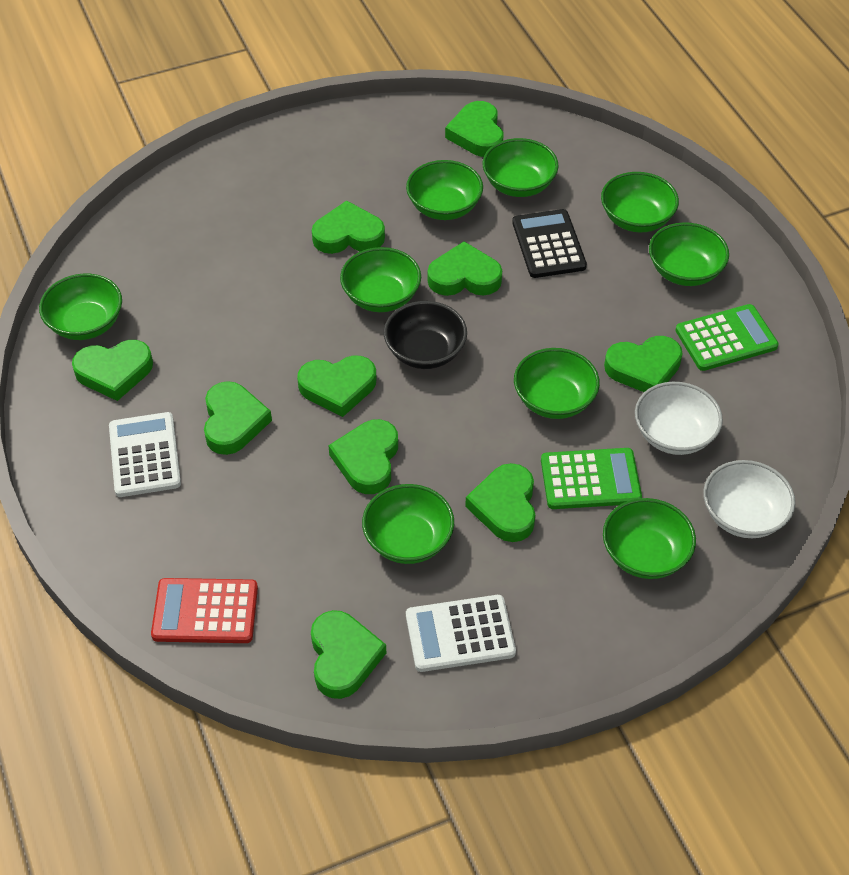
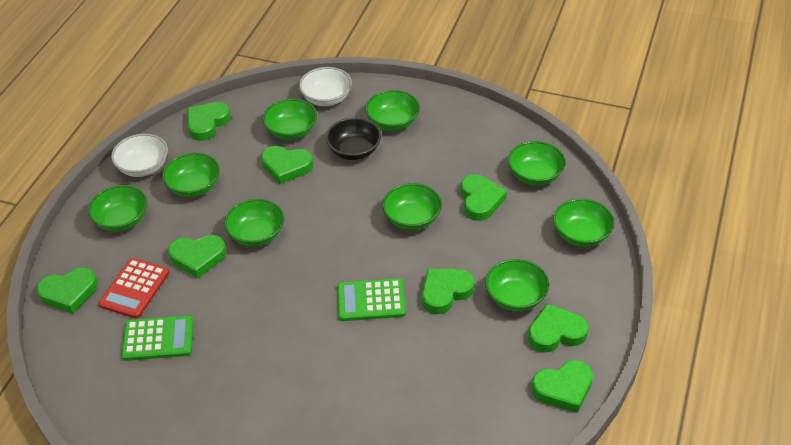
black calculator: 1 -> 0
green heart: 10 -> 8
white calculator: 2 -> 0

